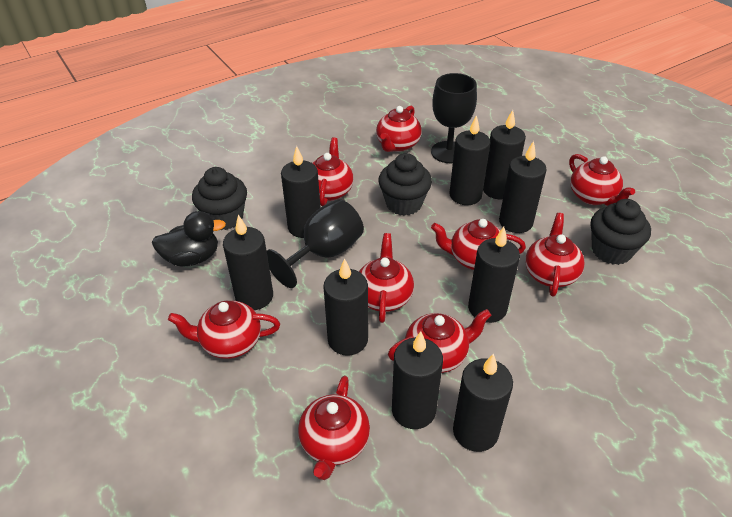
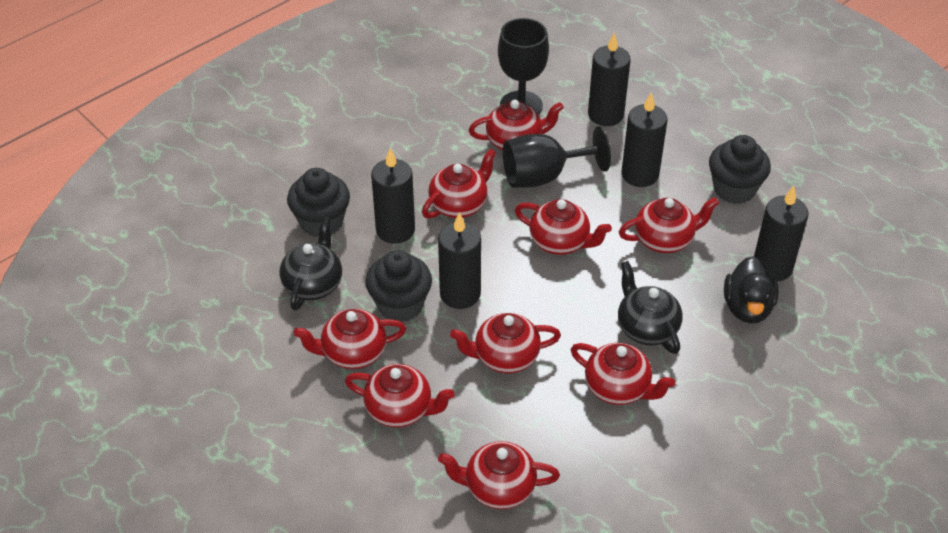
black candle: 9 -> 5
black teapot: 0 -> 2

